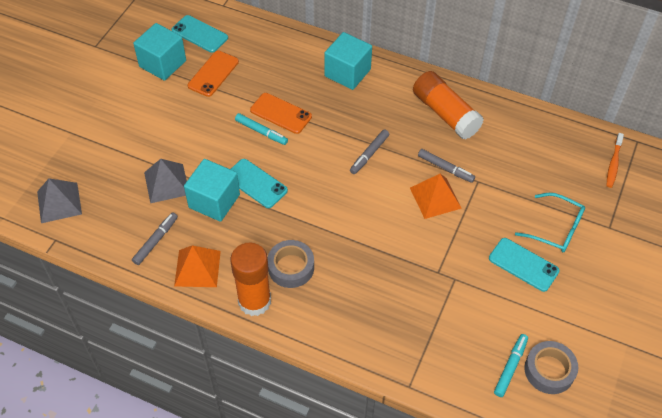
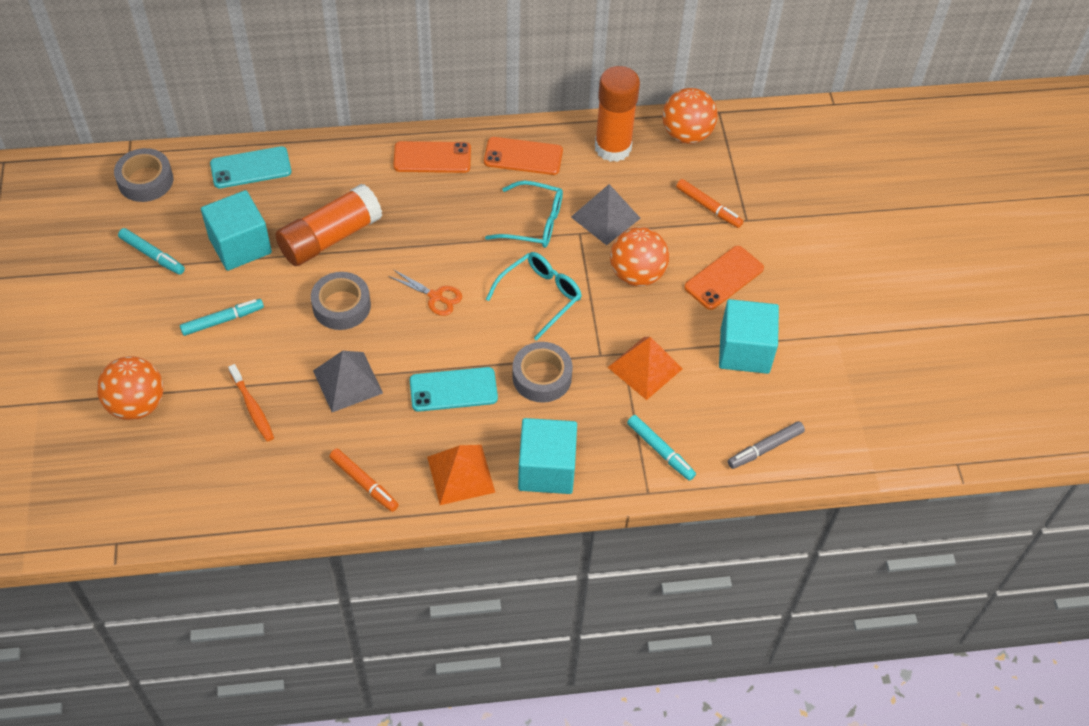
grey marker: 3 -> 1
grey tape: 2 -> 3
orange ball: 0 -> 3
orange marker: 0 -> 2
orange phone: 2 -> 3
orange scissors: 0 -> 1
turquoise glasses: 1 -> 2
turquoise marker: 2 -> 3
turquoise phone: 3 -> 2

